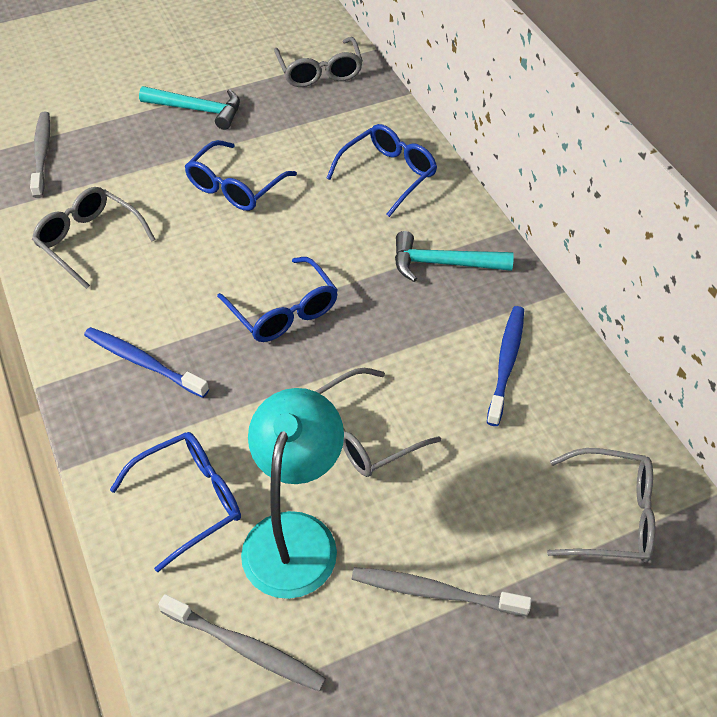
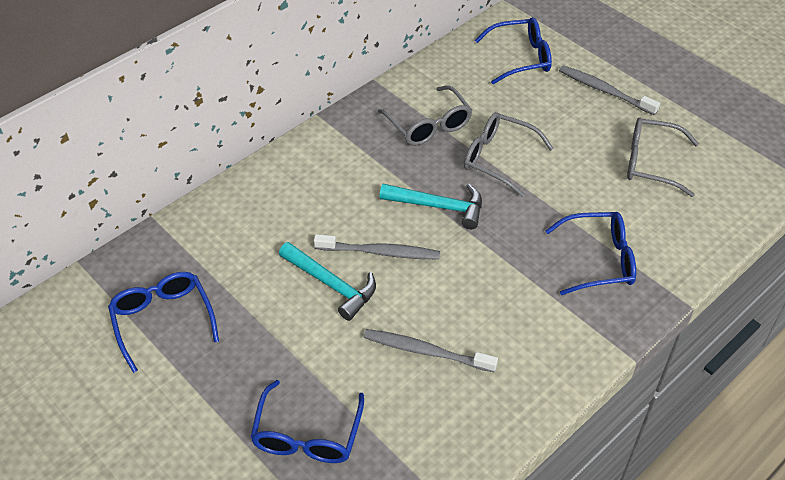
blue toothbrush: 2 -> 0
grey glasses: 4 -> 3
turquoise lamp: 1 -> 0

